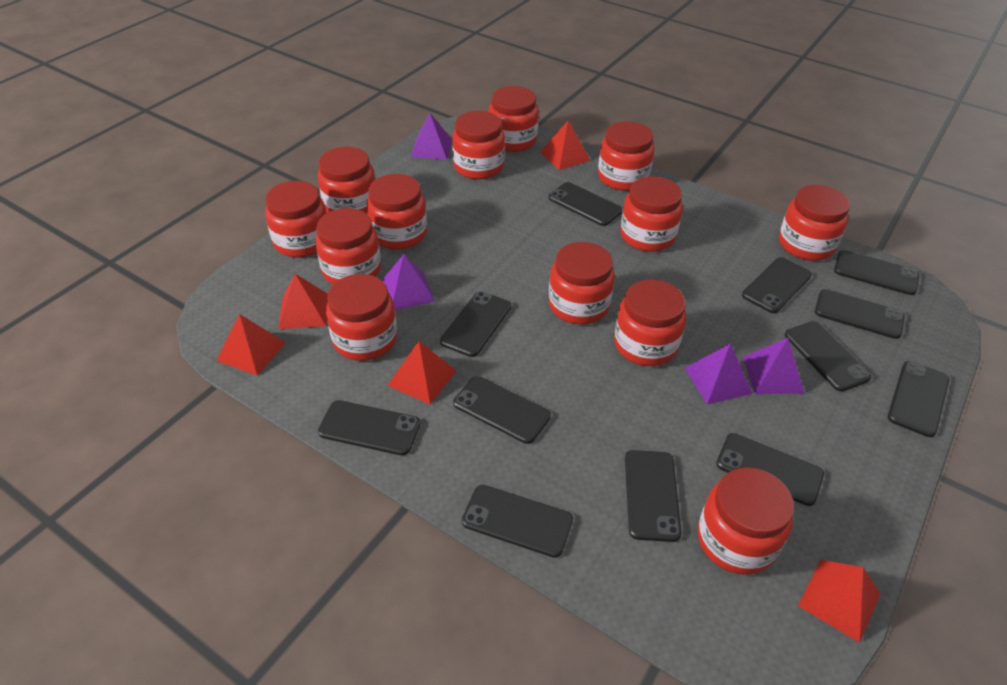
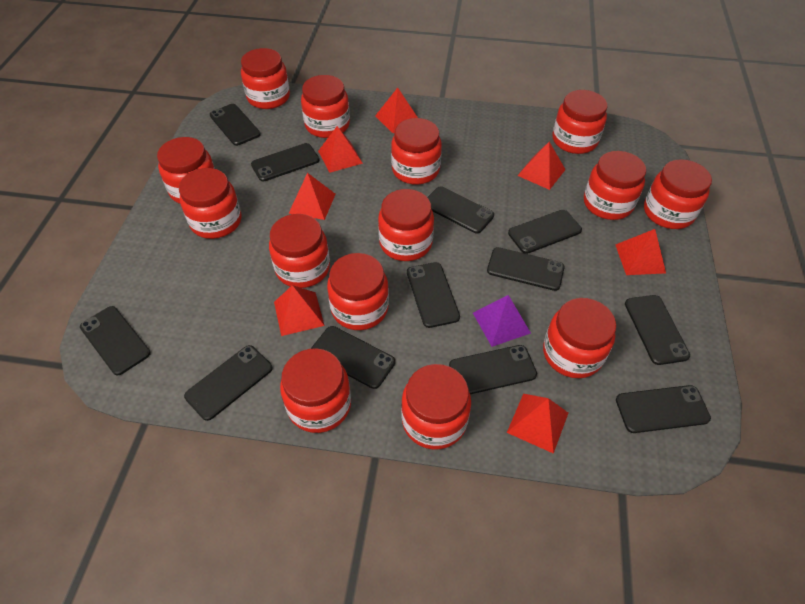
purple pyramid: 4 -> 1
red jar: 13 -> 14
red pyramid: 5 -> 7

